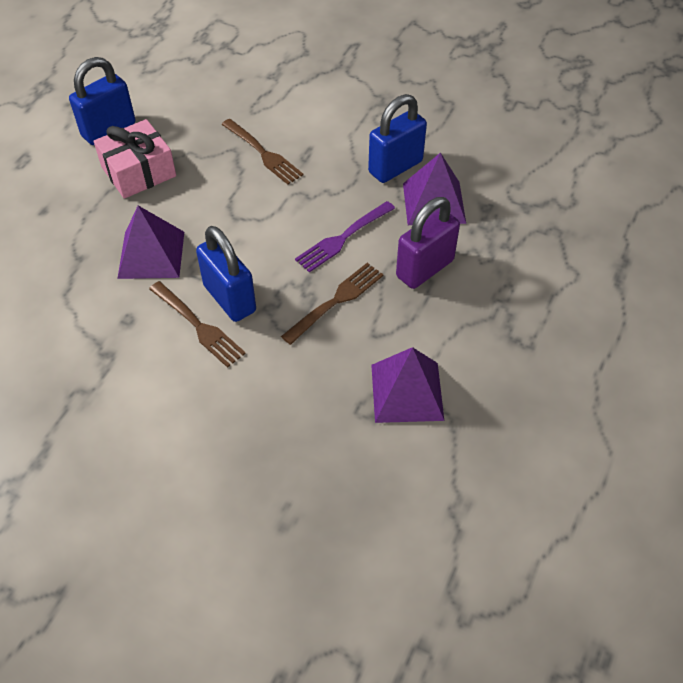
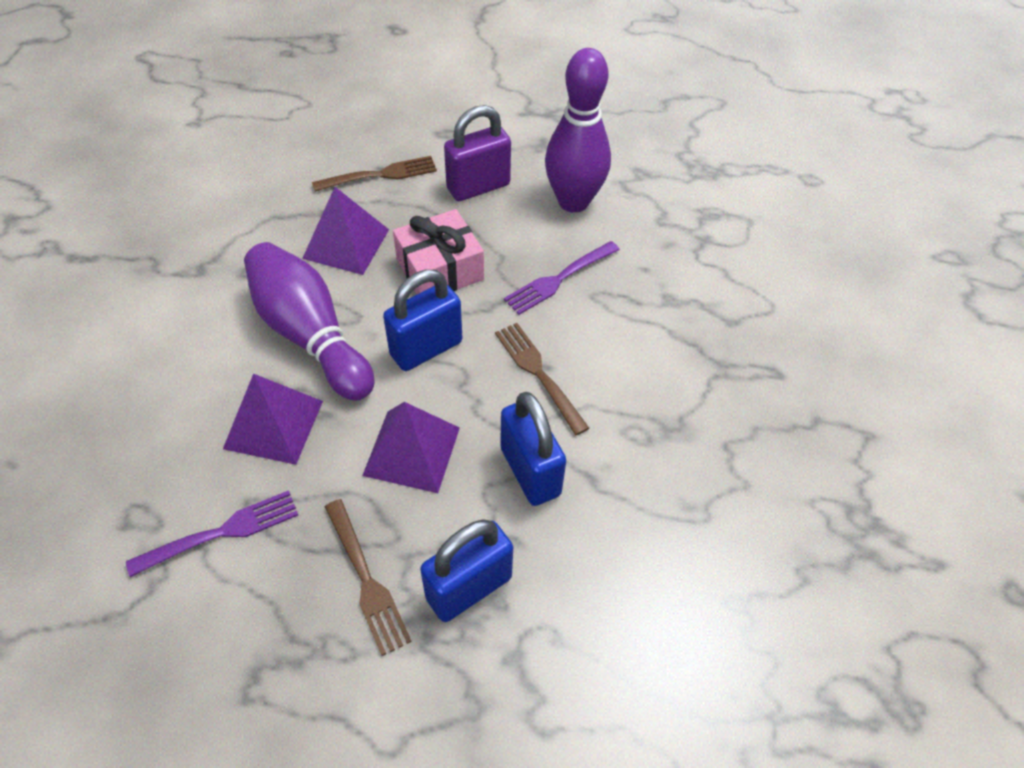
purple bowling pin: 0 -> 2
purple fork: 1 -> 2

